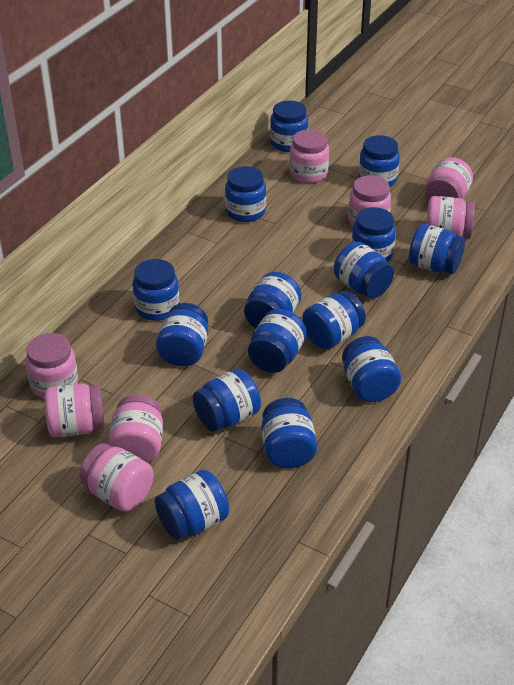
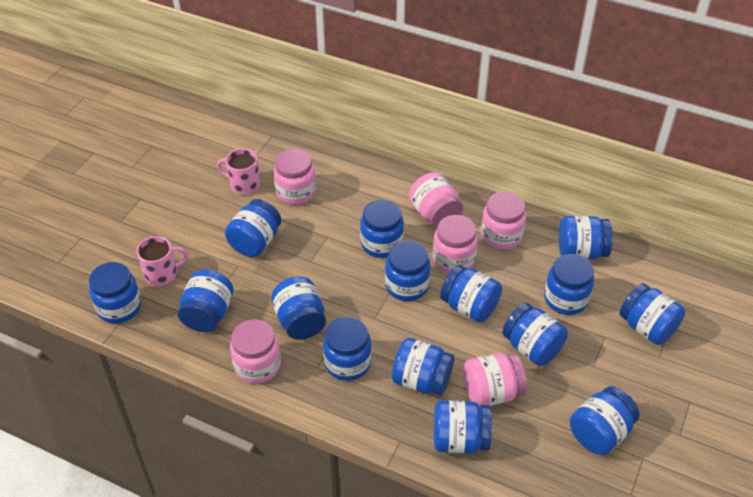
pink jar: 8 -> 6
pink mug: 0 -> 2

